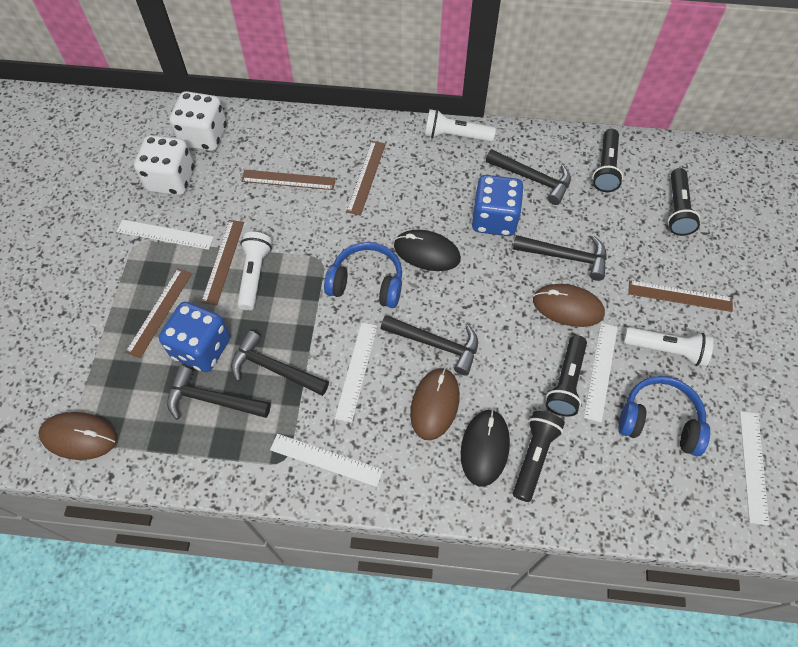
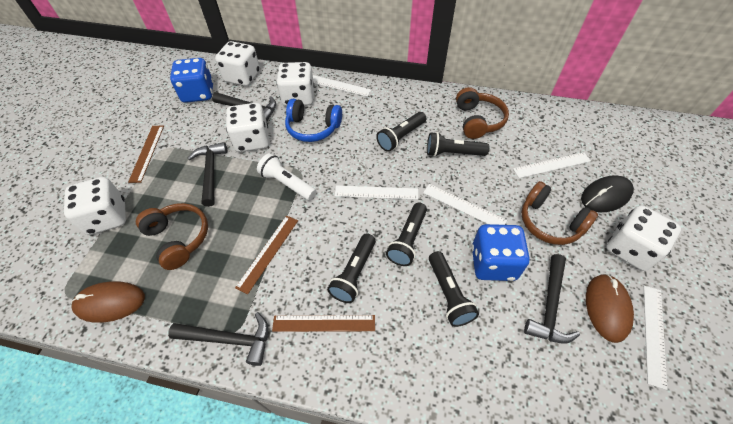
black flashlight: 4 -> 5
black hammer: 5 -> 4
black mouse: 2 -> 1
blue headphones: 2 -> 1
brown headphones: 0 -> 3
brown mouse: 3 -> 2
brown ruler: 5 -> 3
white dice: 2 -> 5
white flashlight: 3 -> 1

